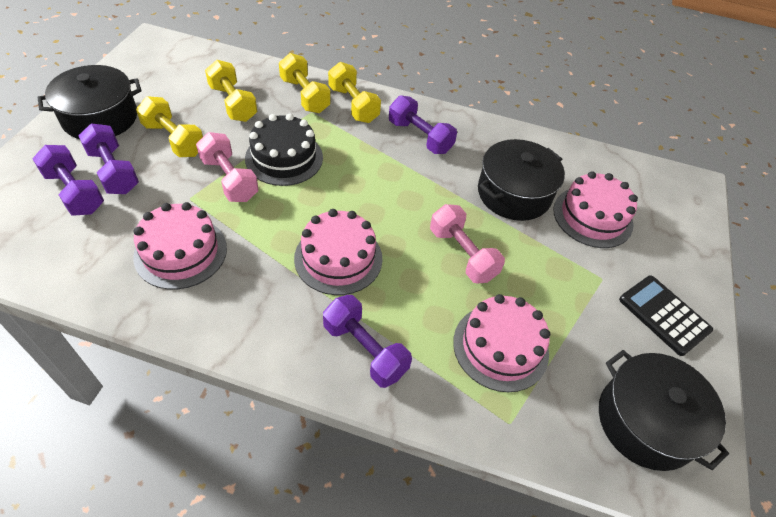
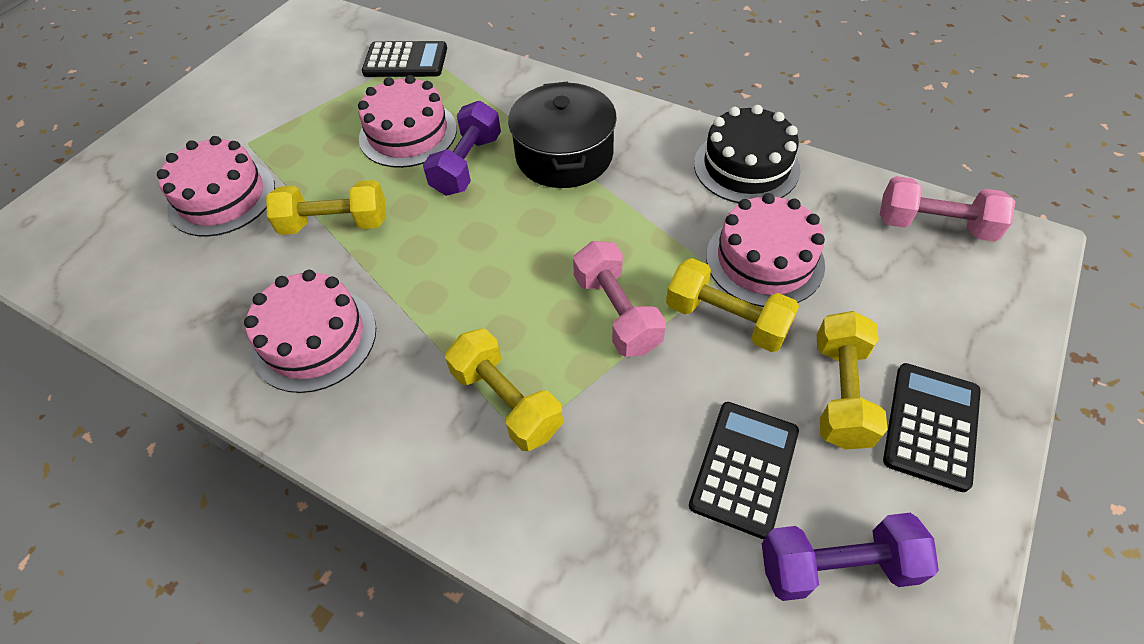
black calculator: 1 -> 3
black pot: 3 -> 1
purple dumbbell: 4 -> 2

